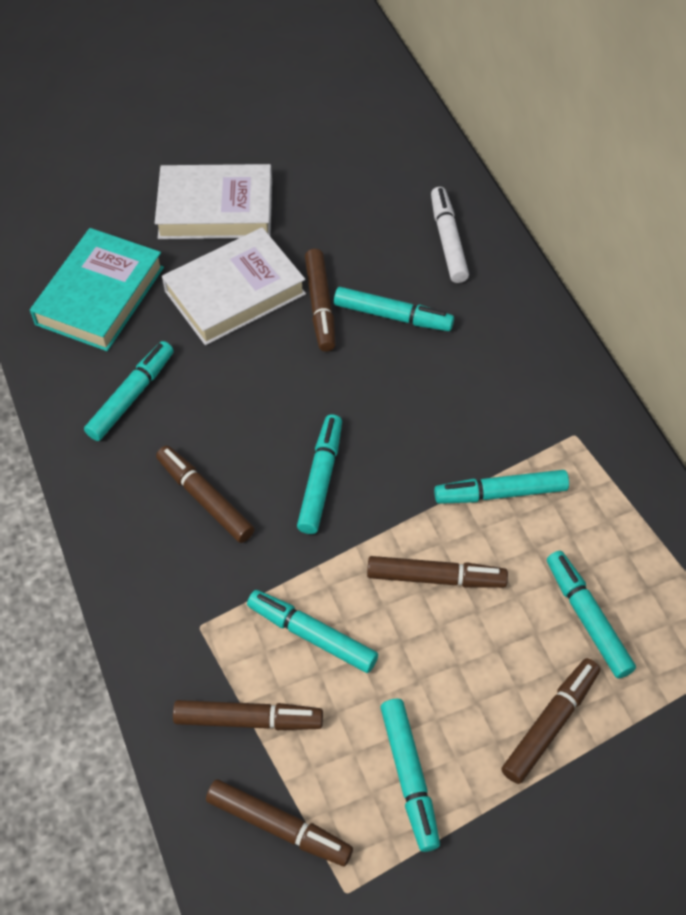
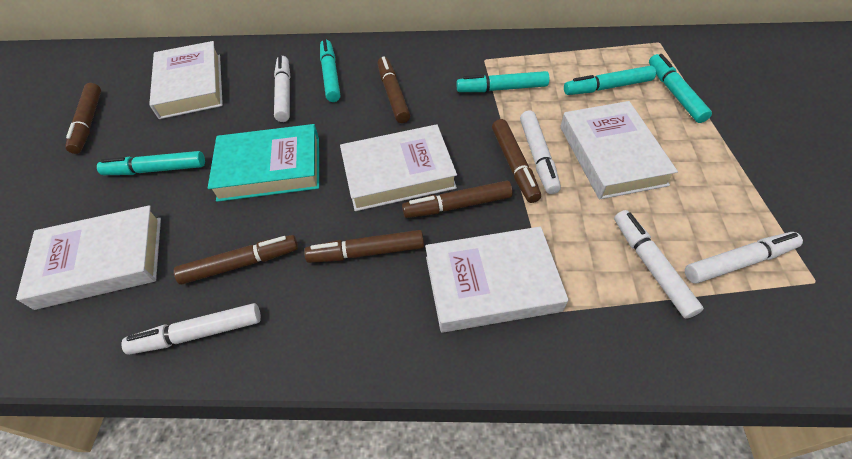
turquoise marker: 7 -> 5
white book: 2 -> 5
white marker: 1 -> 5

